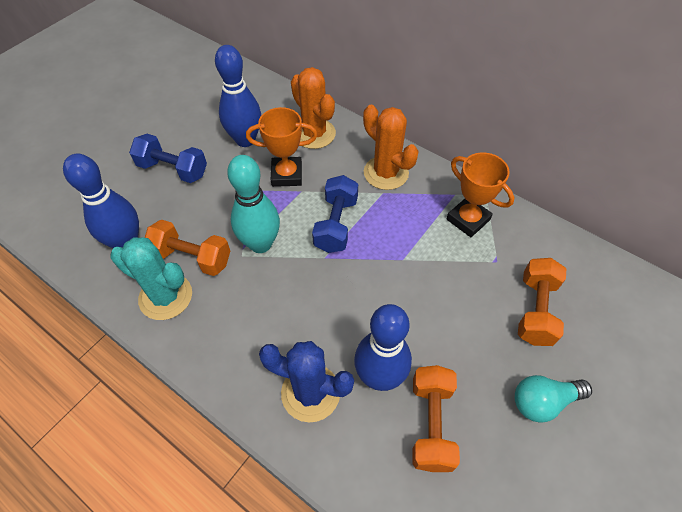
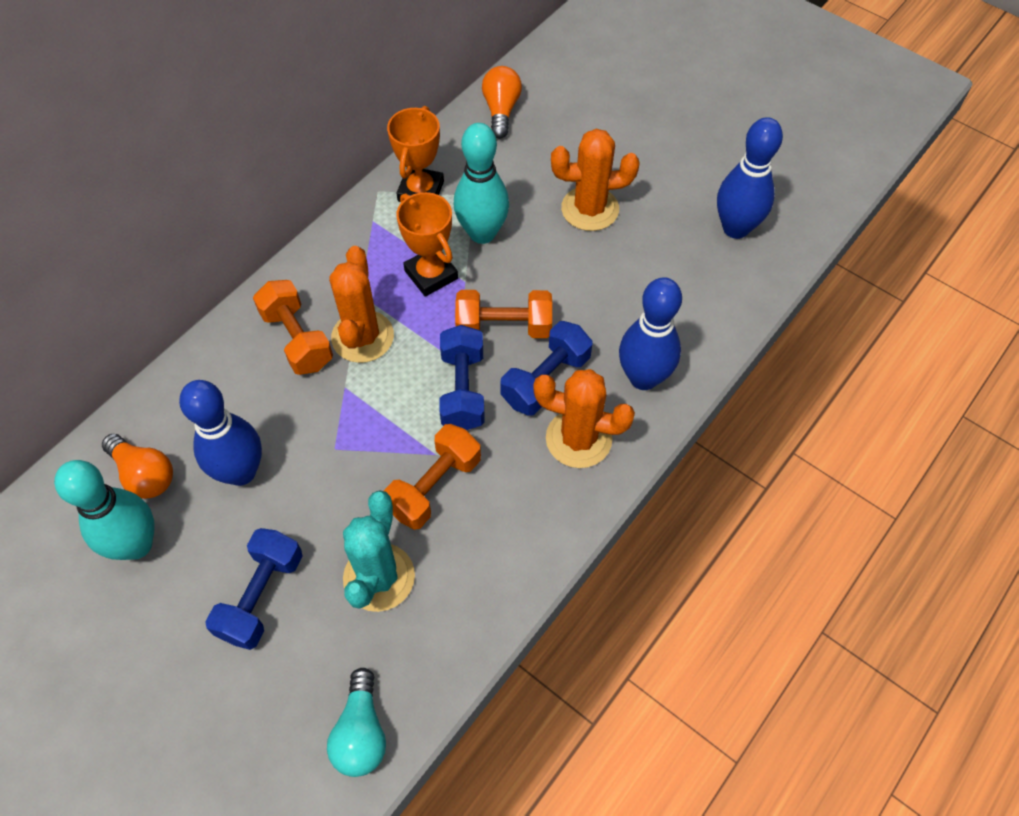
blue cactus: 1 -> 0
blue dumbbell: 2 -> 3
orange cactus: 2 -> 3
orange light bulb: 0 -> 2
turquoise bowling pin: 1 -> 2

